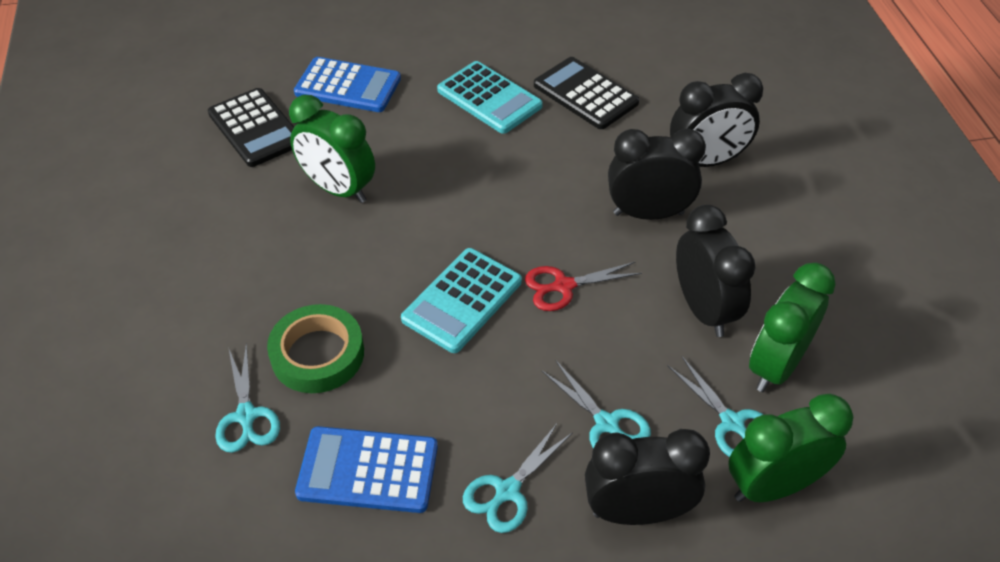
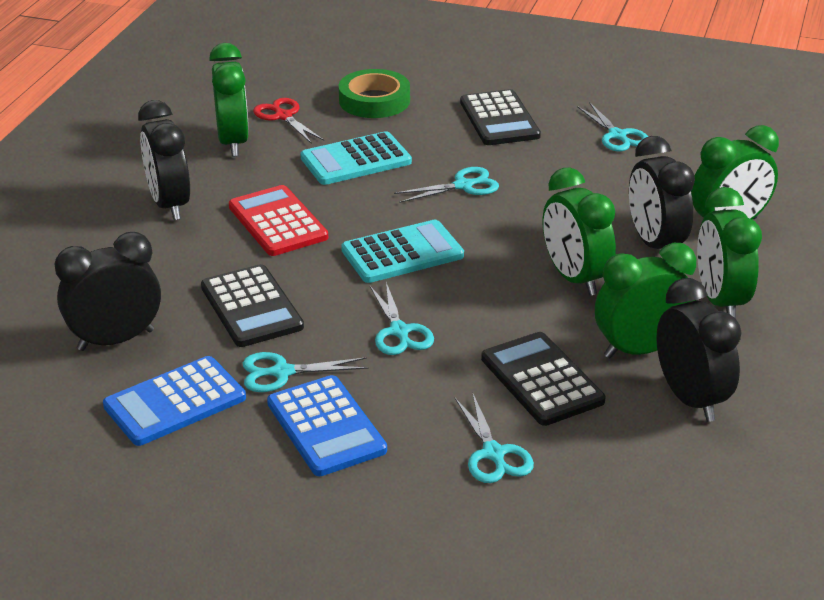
black calculator: 2 -> 3
green clock: 3 -> 5
red calculator: 0 -> 1
turquoise scissors: 4 -> 5

